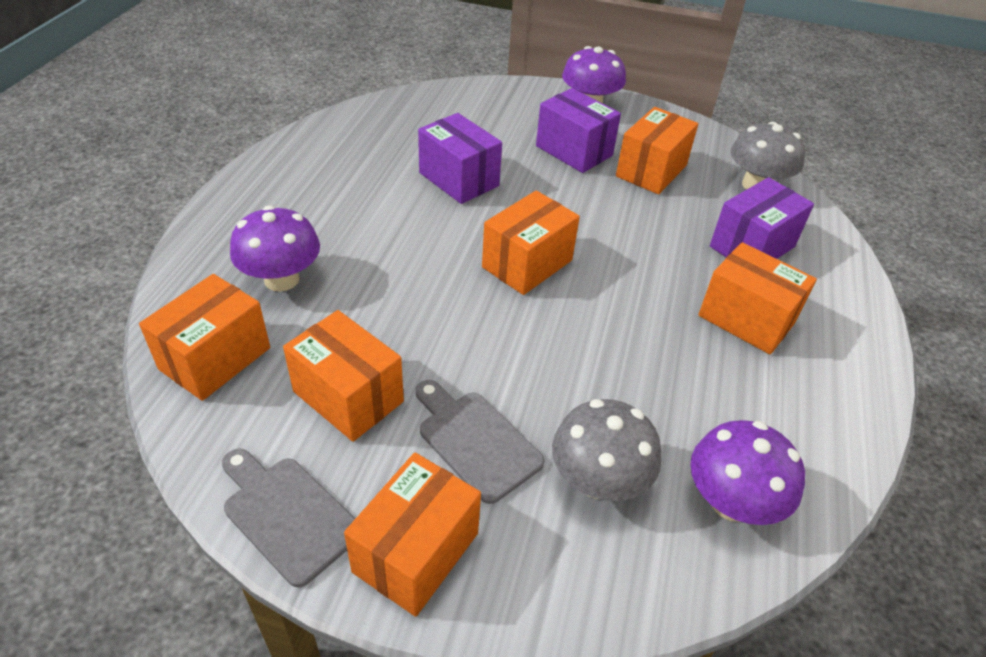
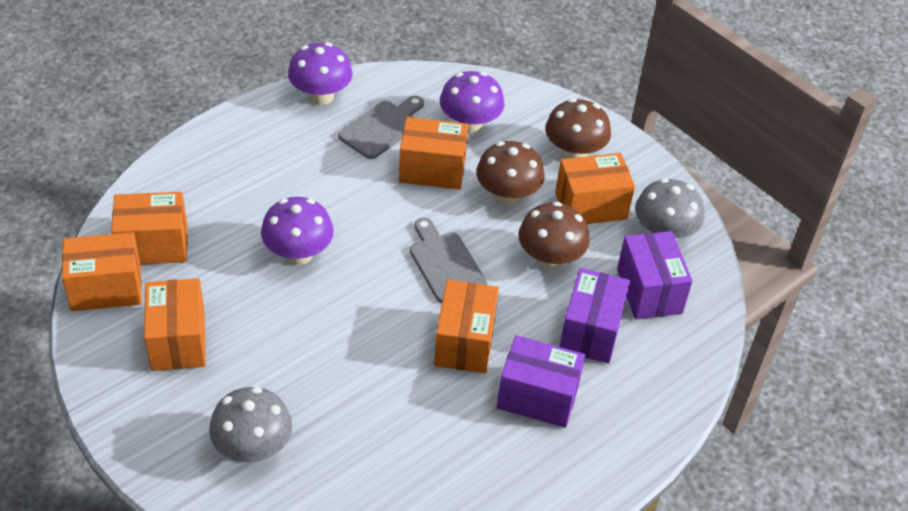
brown mushroom: 0 -> 3

